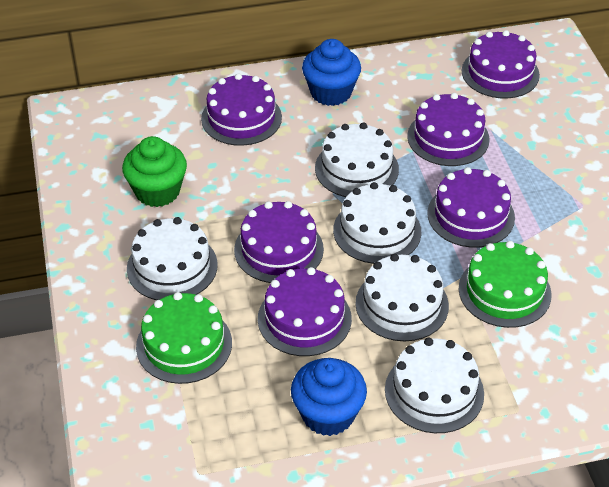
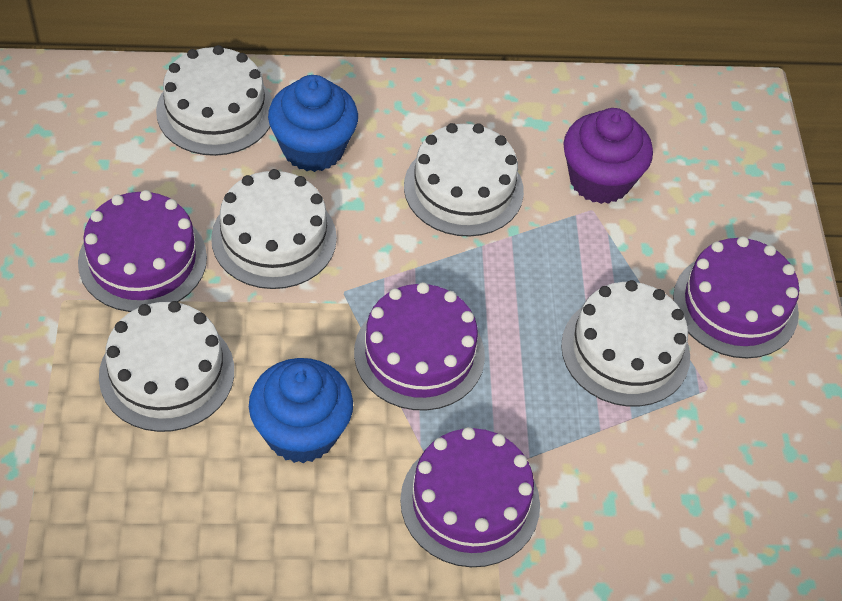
green cake: 2 -> 0
green cupcake: 1 -> 0
purple cake: 6 -> 4
purple cupcake: 0 -> 1

